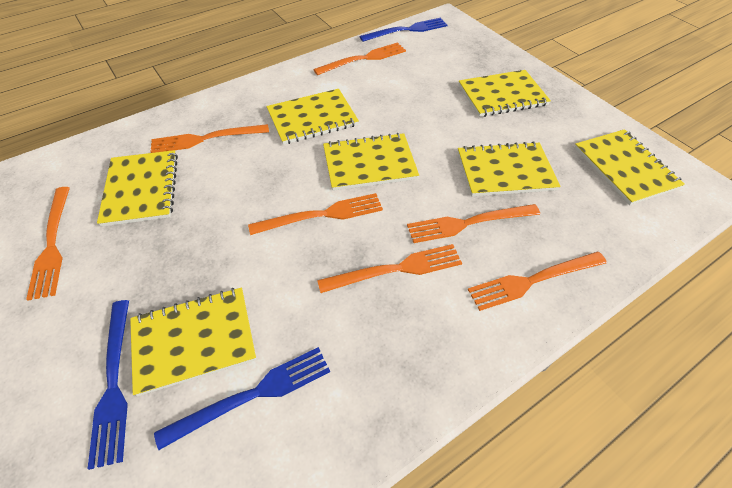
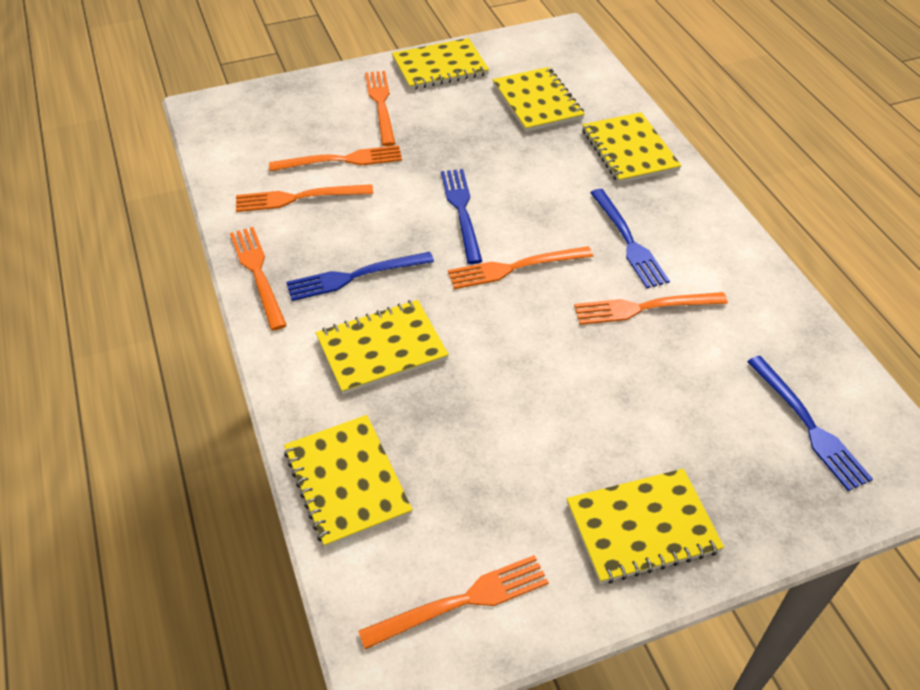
blue fork: 3 -> 4
yellow notebook: 7 -> 6

